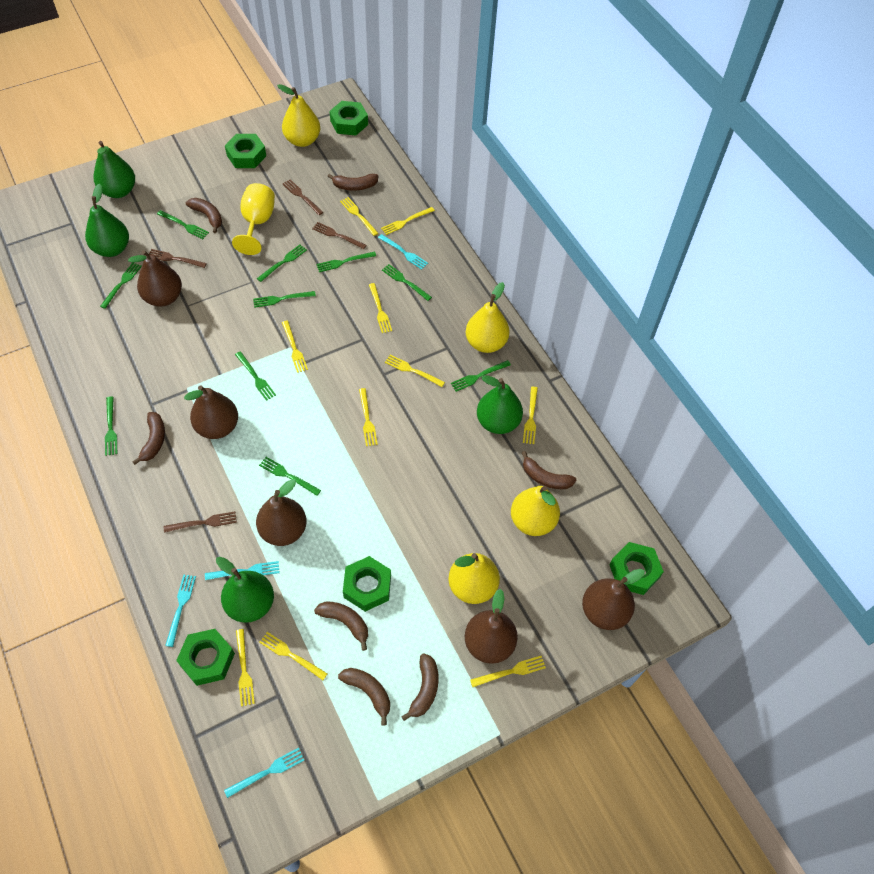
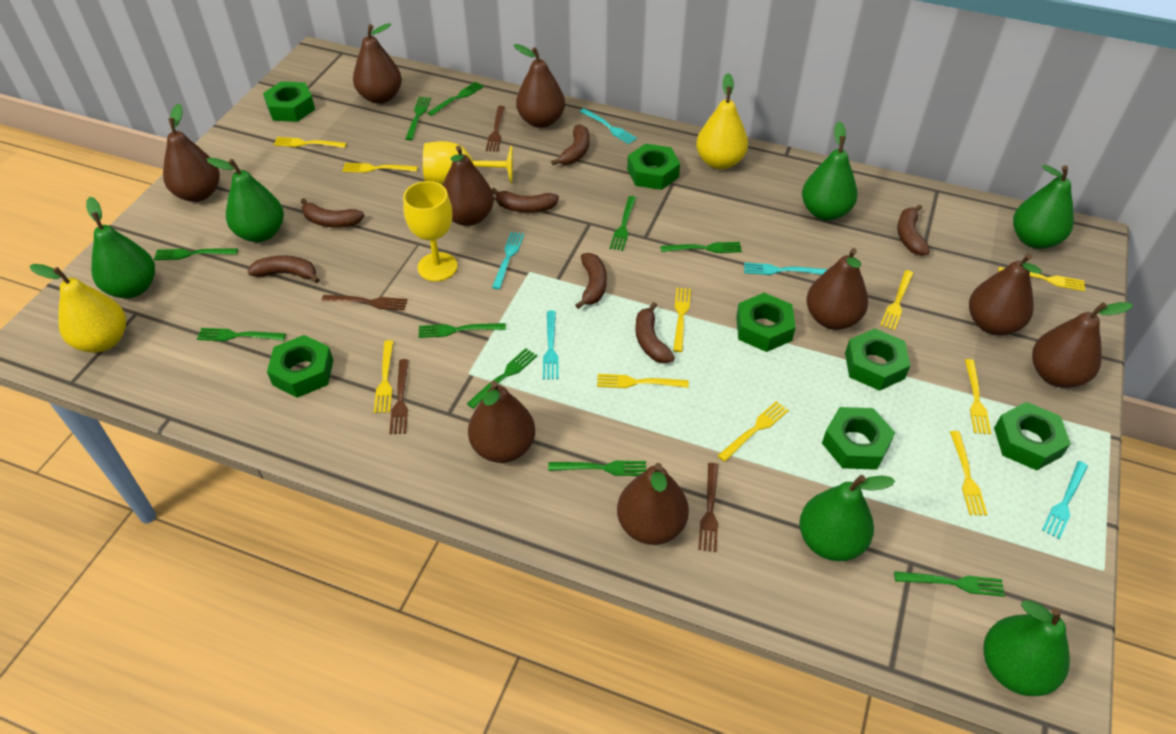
brown pear: 5 -> 9
green nut: 5 -> 7
green pear: 4 -> 6
turquoise fork: 4 -> 5
yellow goblet: 1 -> 2
yellow pear: 4 -> 2

